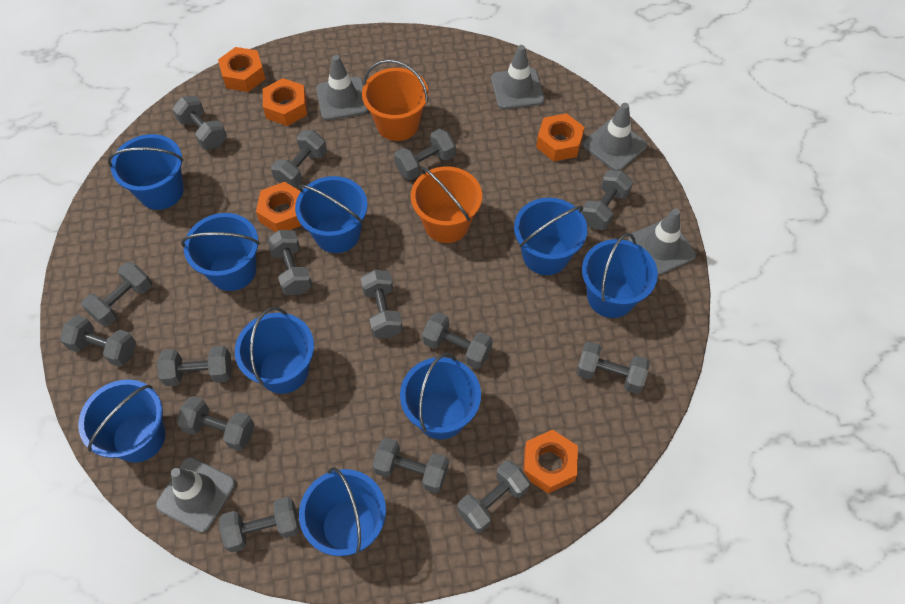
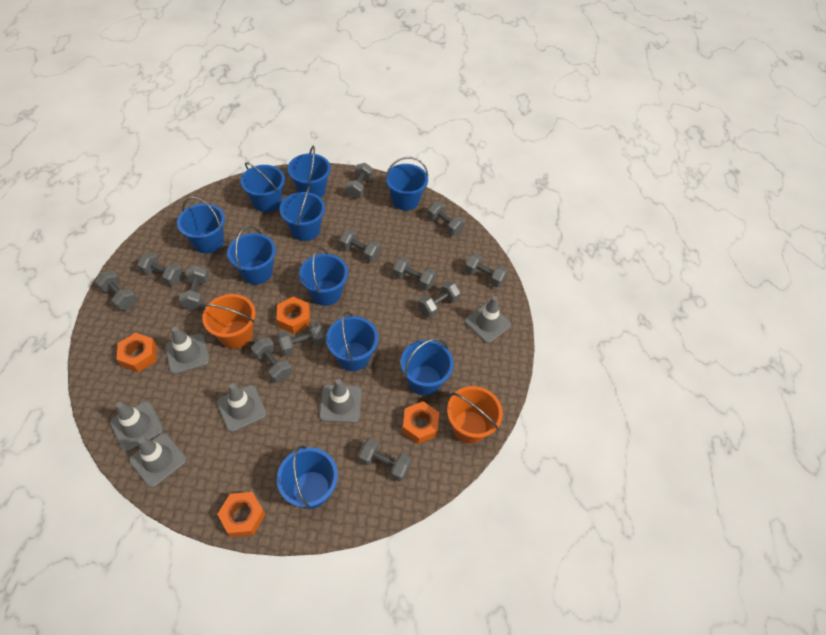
blue bucket: 9 -> 10
grey dumbbell: 15 -> 12
grey traffic cone: 5 -> 6
orange nut: 5 -> 4

